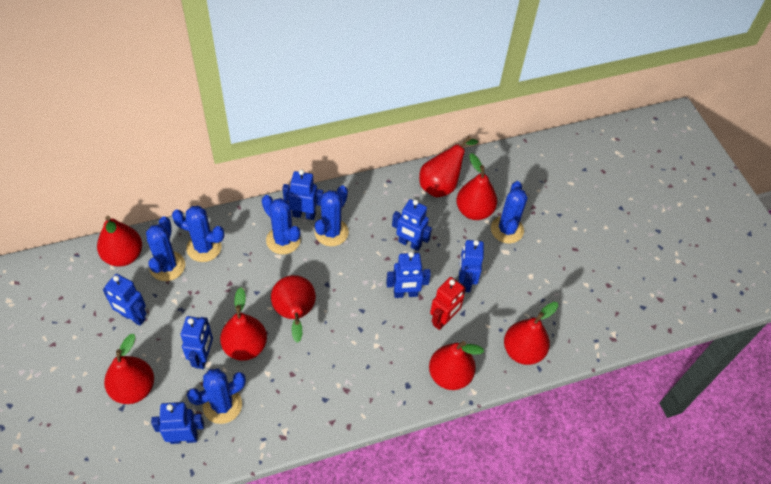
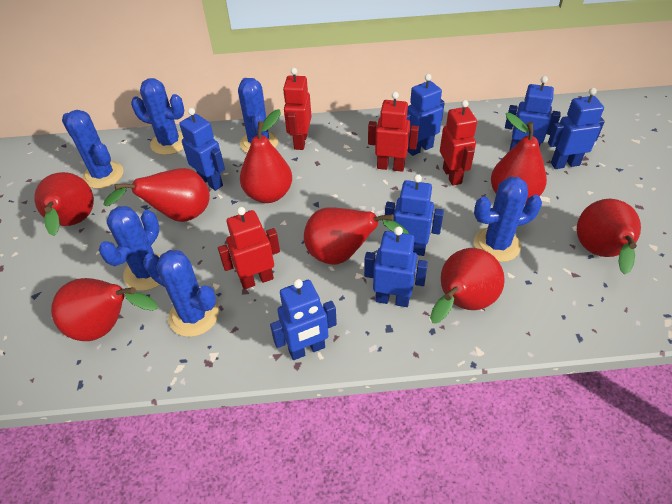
red robot: 1 -> 4

